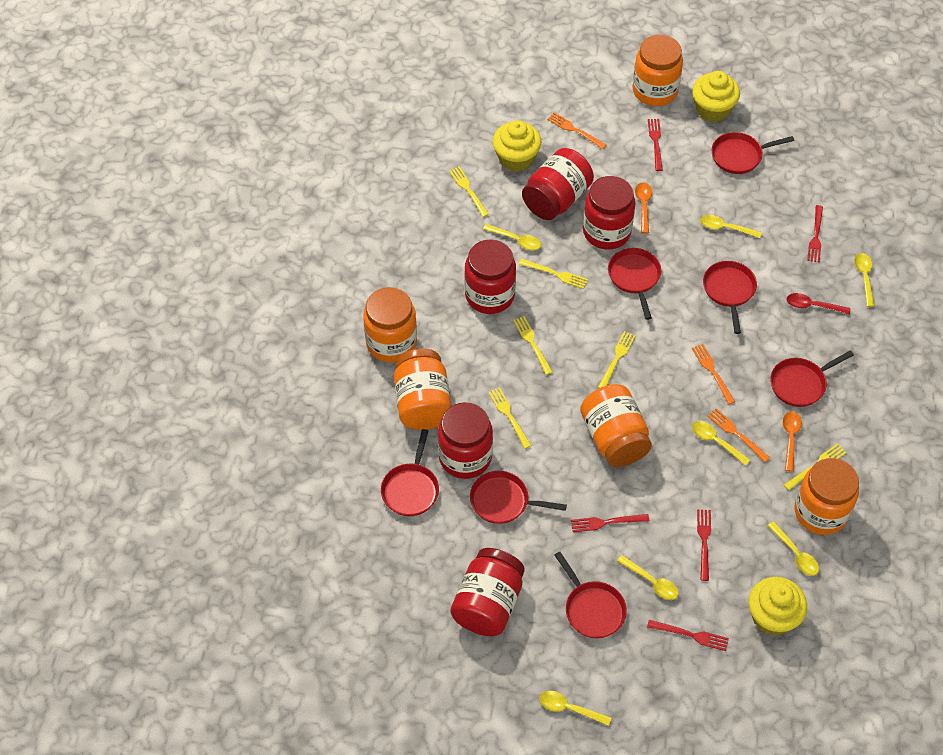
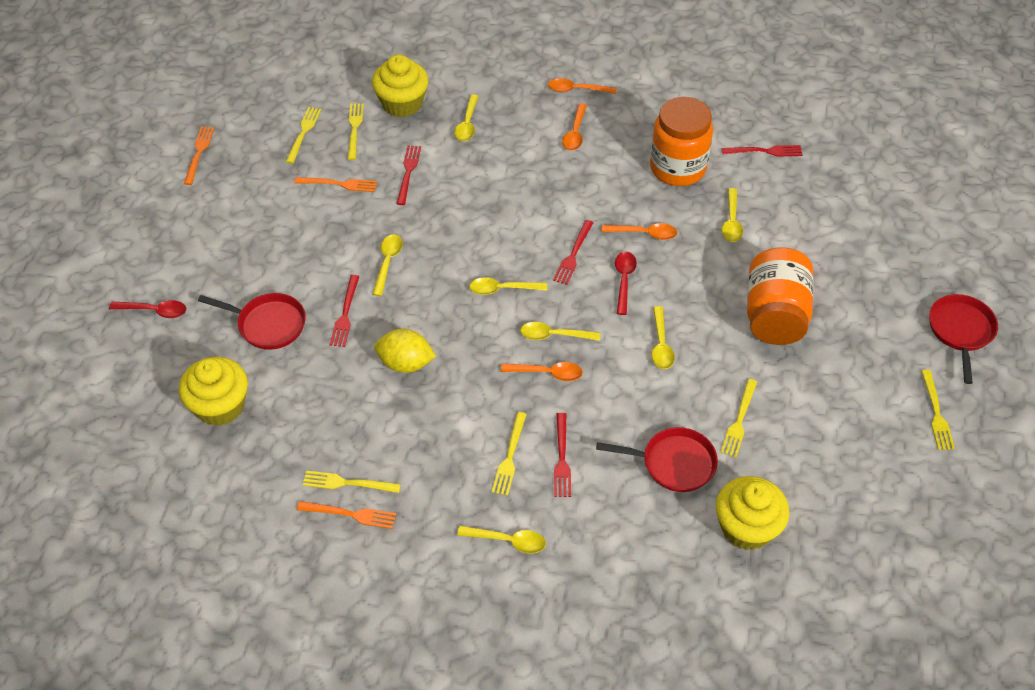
orange jar: 5 -> 2
orange spoon: 2 -> 4
red jar: 5 -> 0
red pan: 7 -> 3
red spoon: 1 -> 2
yellow lemon: 0 -> 1

